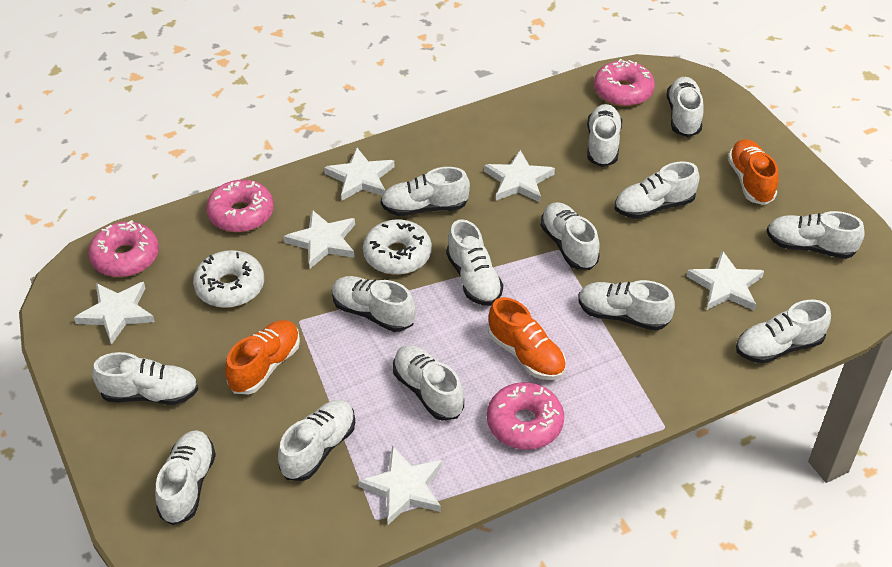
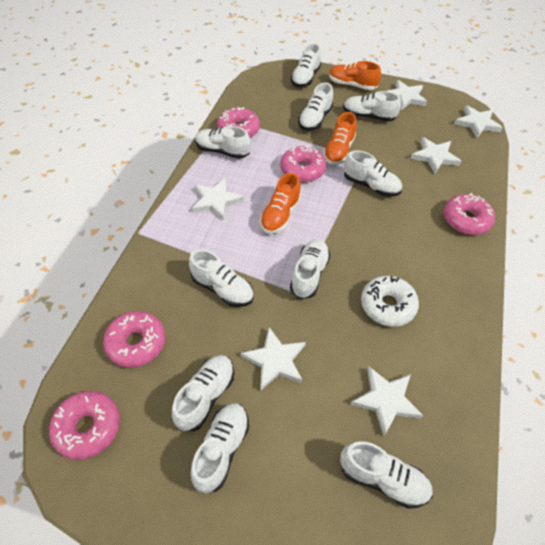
pink donut: 4 -> 5
white donut: 2 -> 1
white shoe: 14 -> 10

